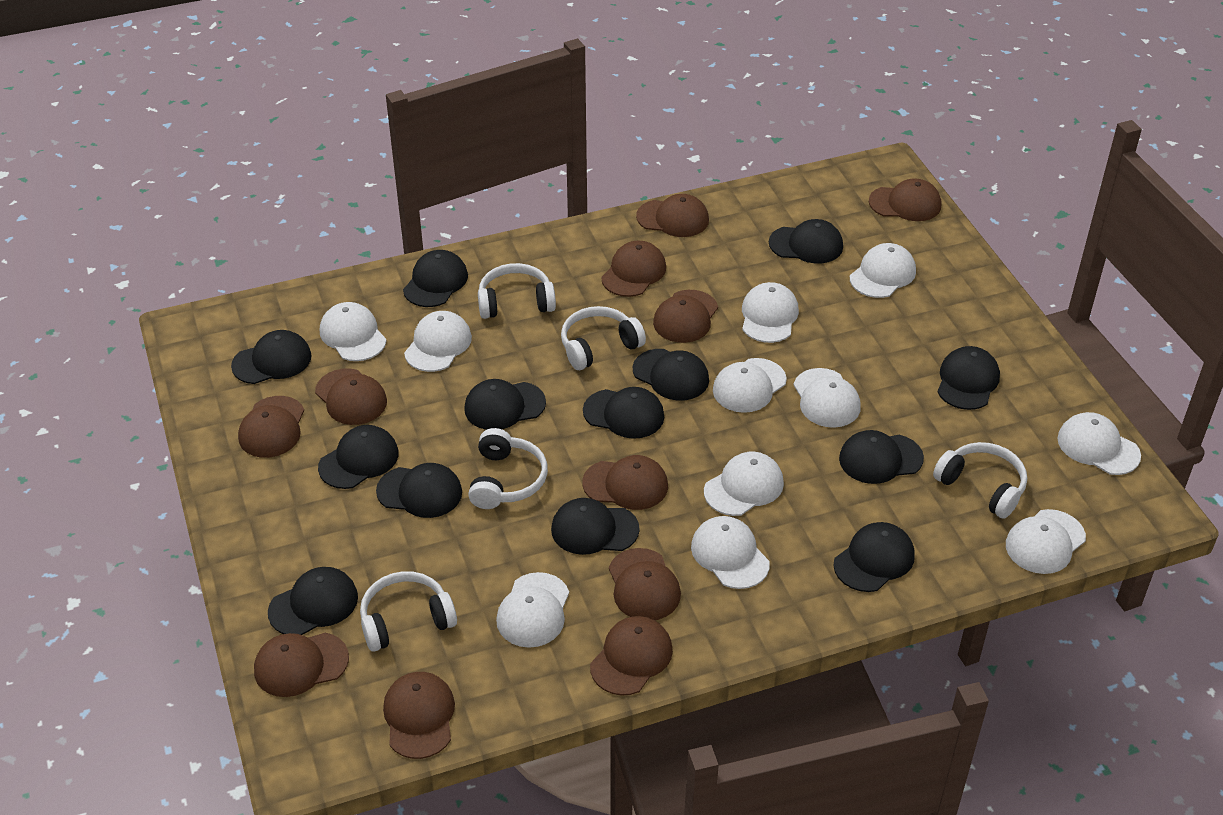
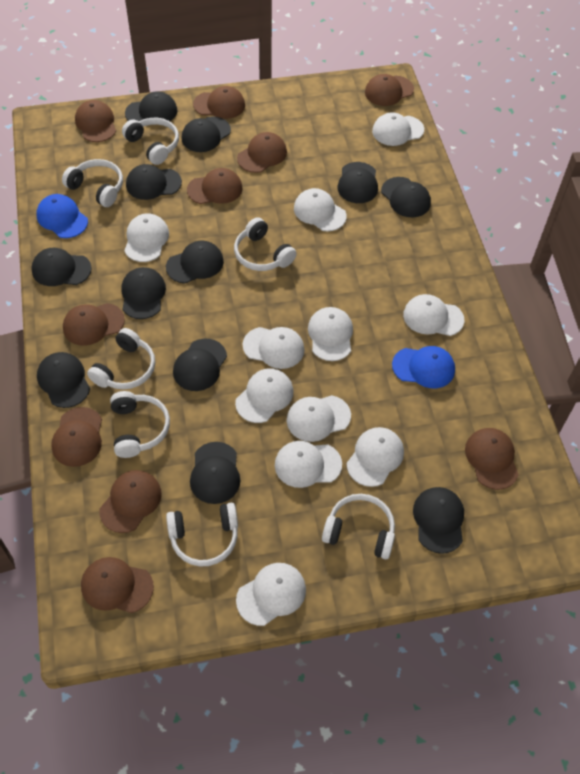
black cap: 13 -> 12
blue cap: 0 -> 2
brown cap: 11 -> 10
white headphones: 5 -> 7

